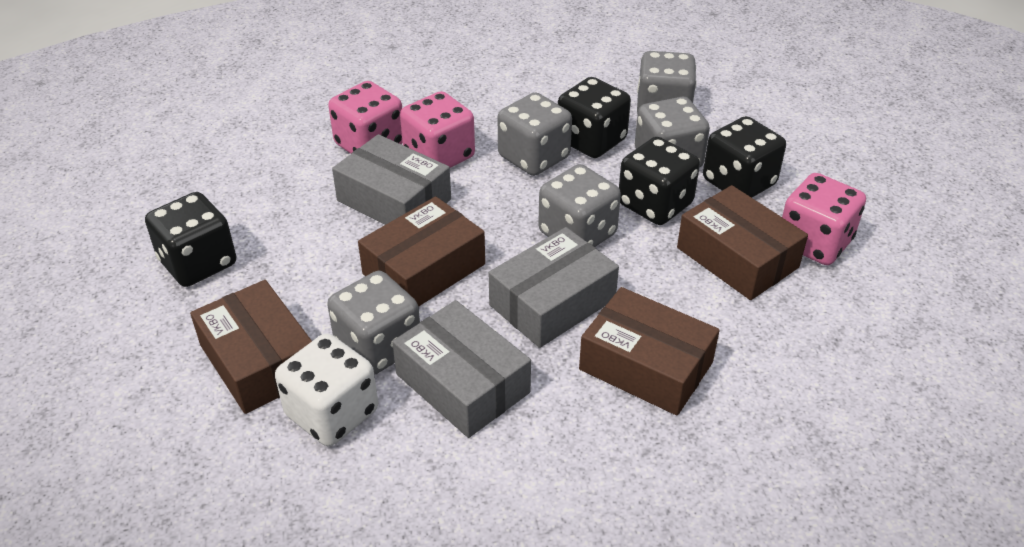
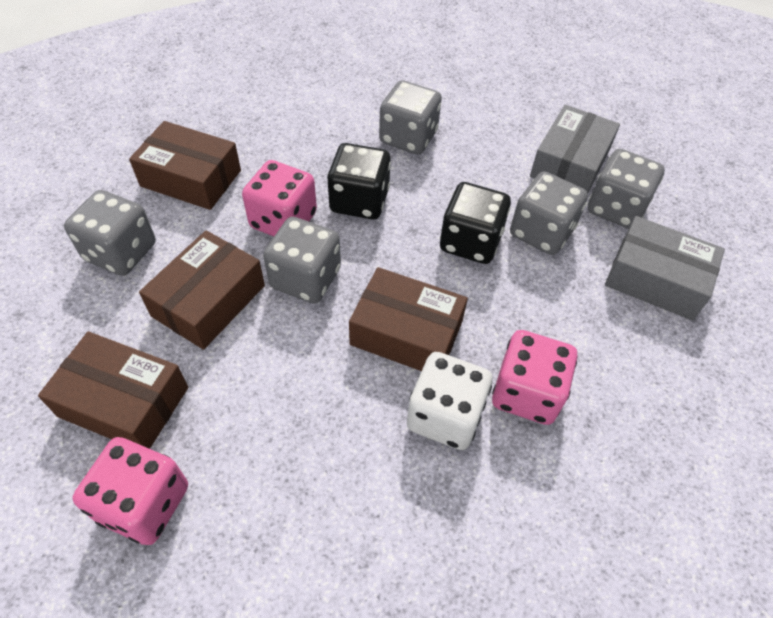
black dice: 4 -> 2
grey box: 3 -> 2

